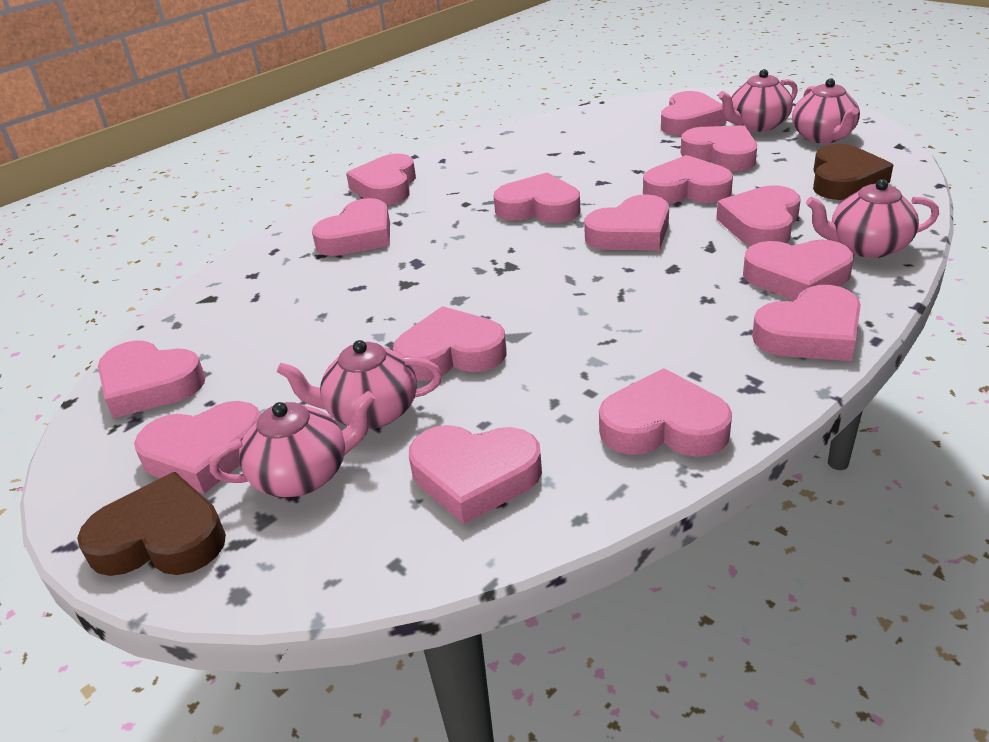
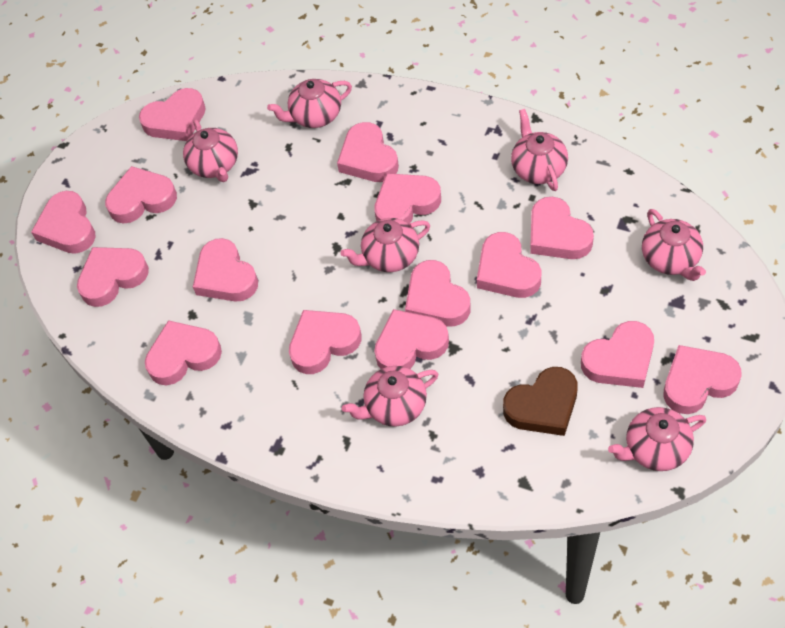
brown heart: 2 -> 1
pink teapot: 5 -> 7

